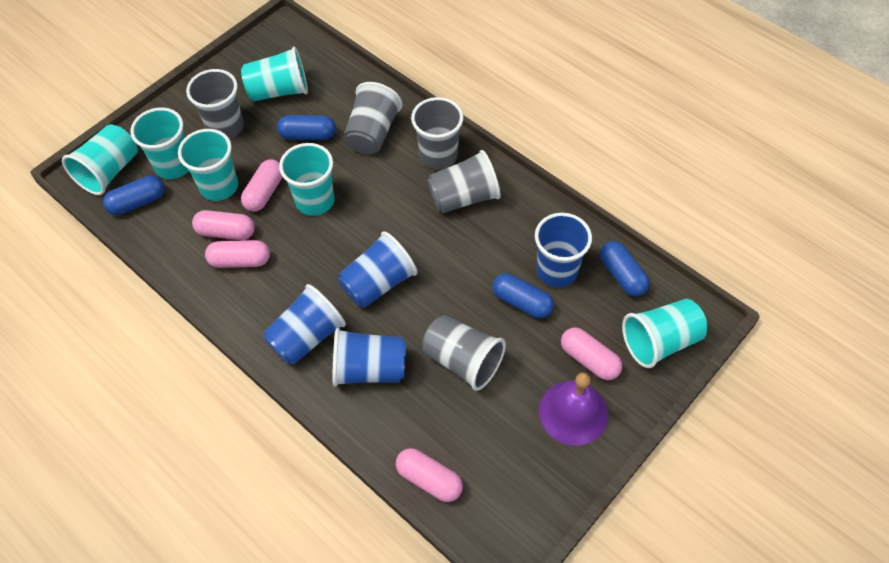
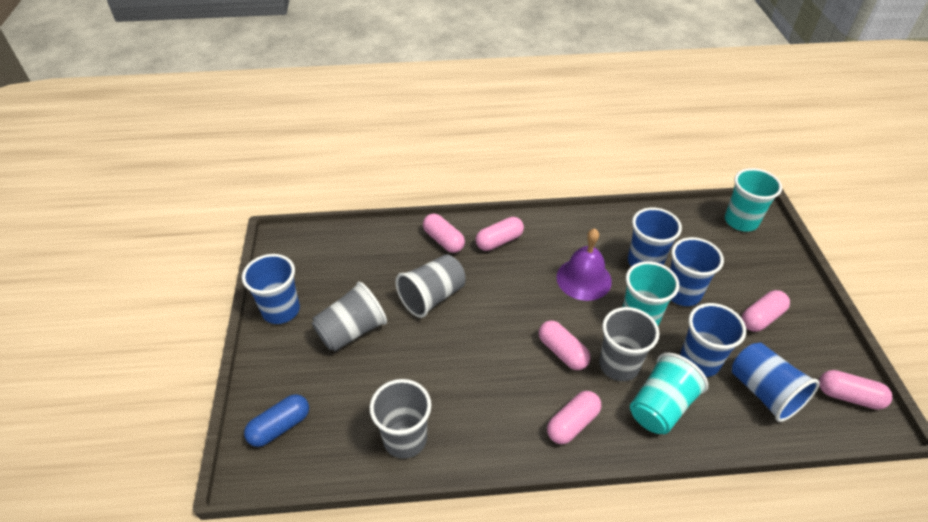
blue capsule: 4 -> 1
blue cup: 4 -> 5
grey cup: 5 -> 4
pink capsule: 5 -> 6
turquoise cup: 6 -> 3

